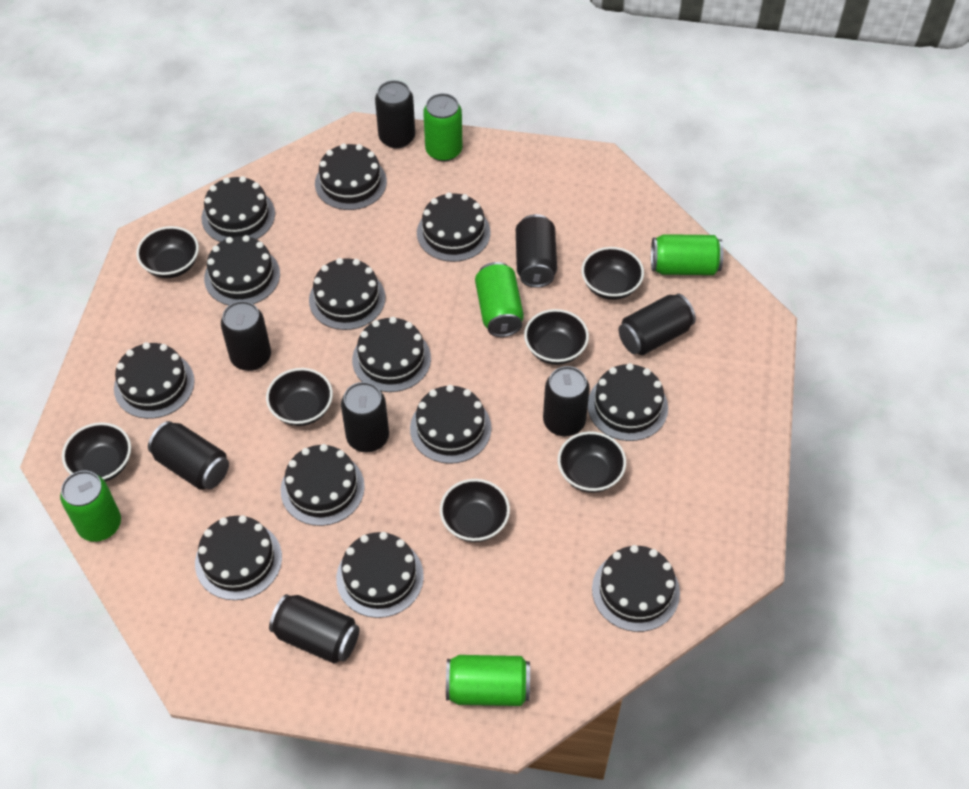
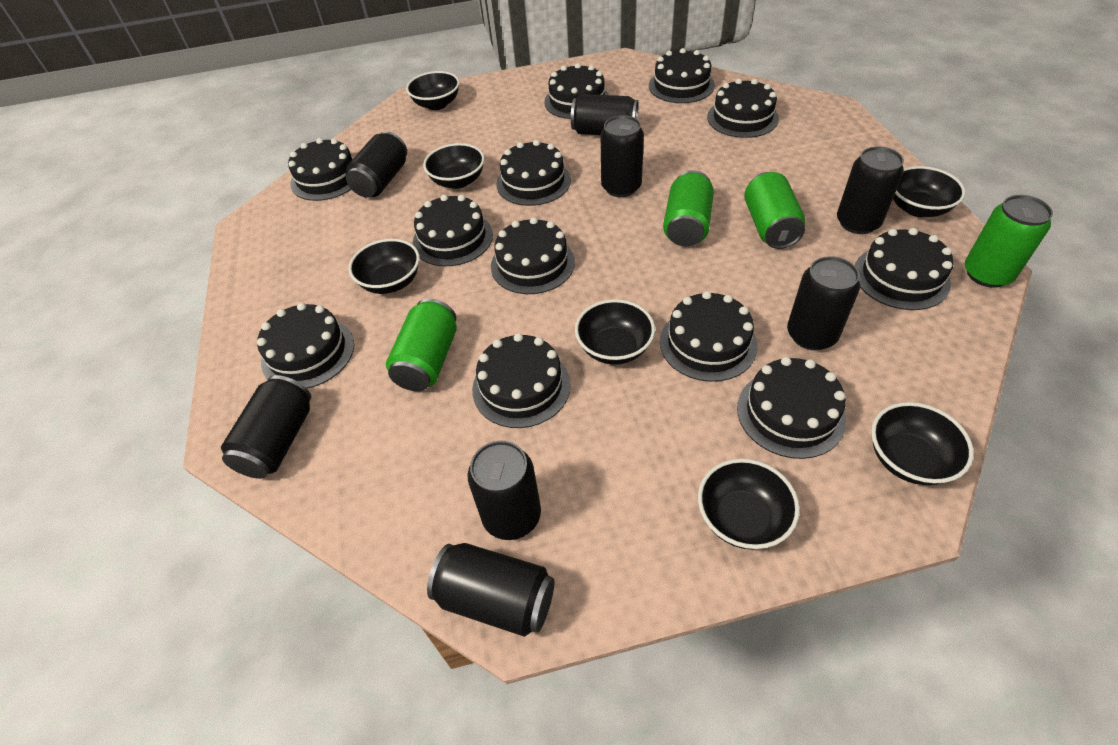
black cake: 13 -> 12
green can: 5 -> 4

